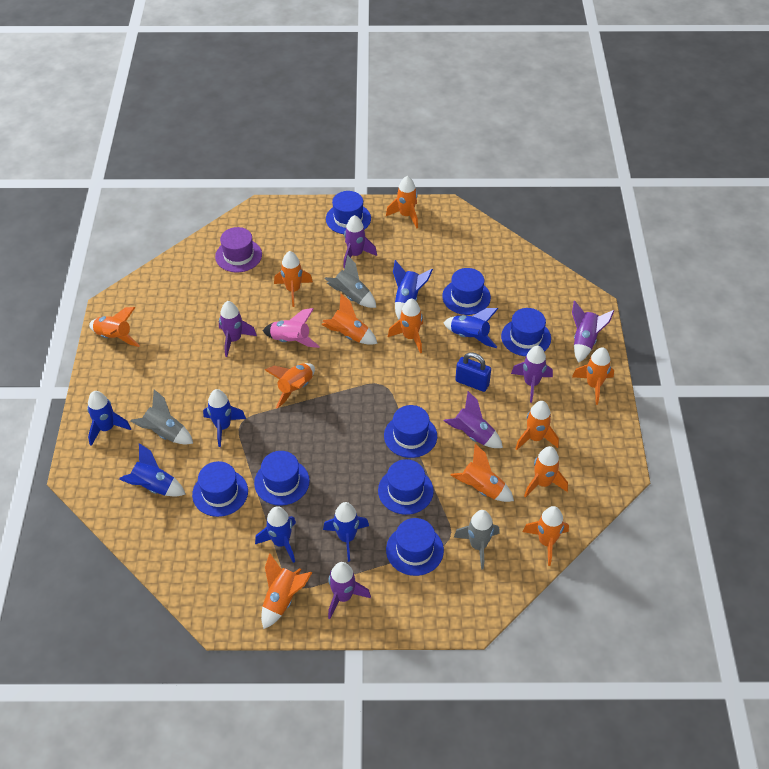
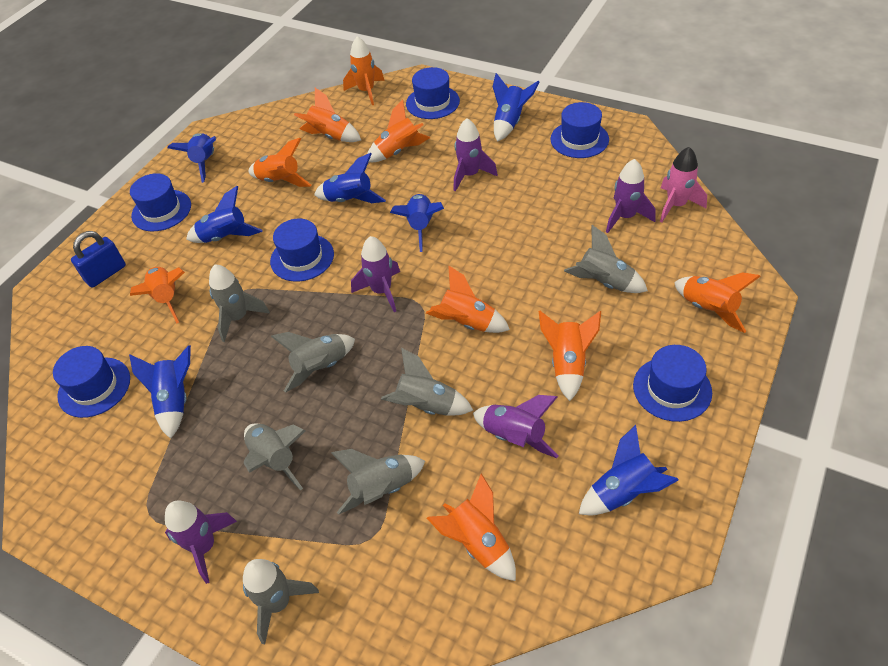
blue hat: 8 -> 6
grey rocket: 3 -> 7
orange rocket: 12 -> 9
purple hat: 1 -> 0
purple rocket: 6 -> 5

